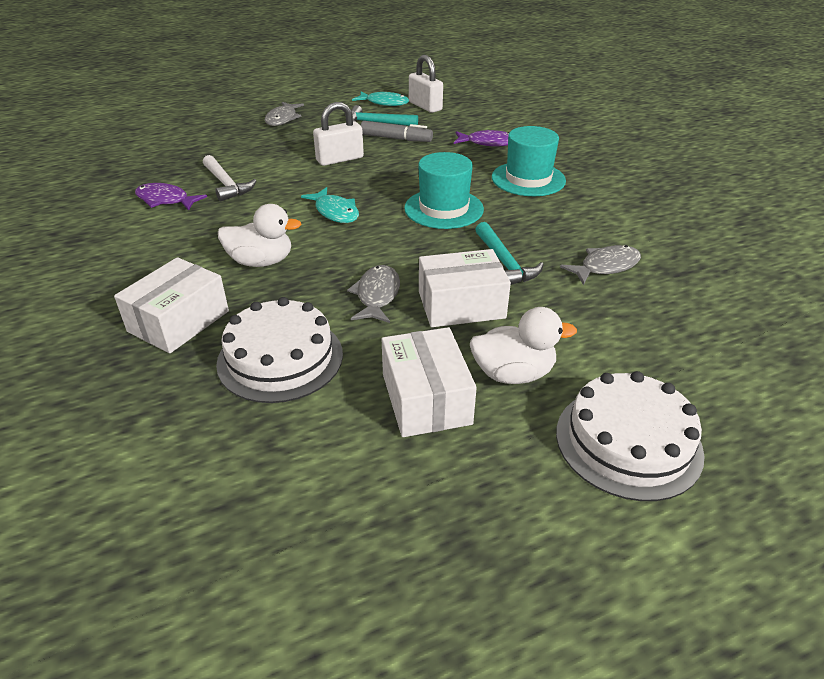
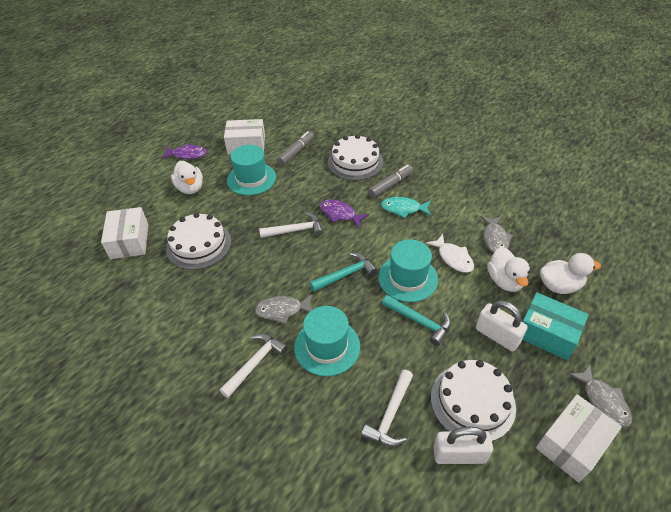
grey marker: 1 -> 2
turquoise box: 0 -> 1
turquoise fish: 2 -> 1
turquoise hat: 2 -> 3
white cake: 2 -> 3
white duck: 2 -> 3
white fish: 0 -> 1
white hammer: 1 -> 3

